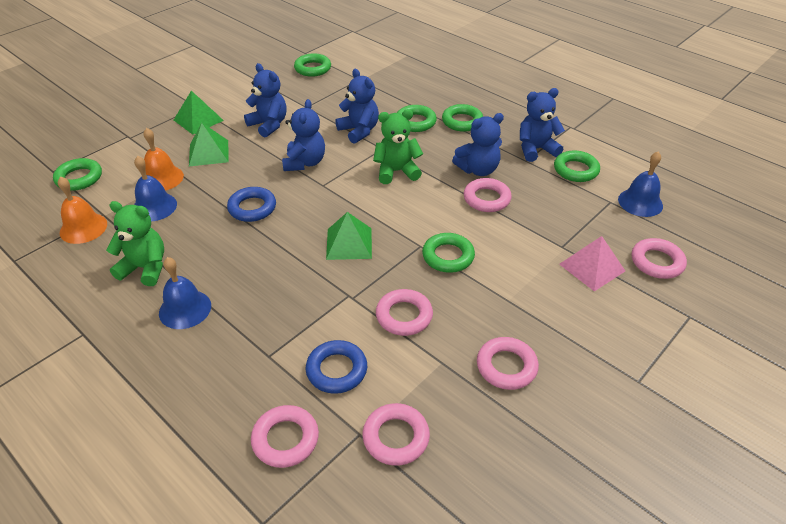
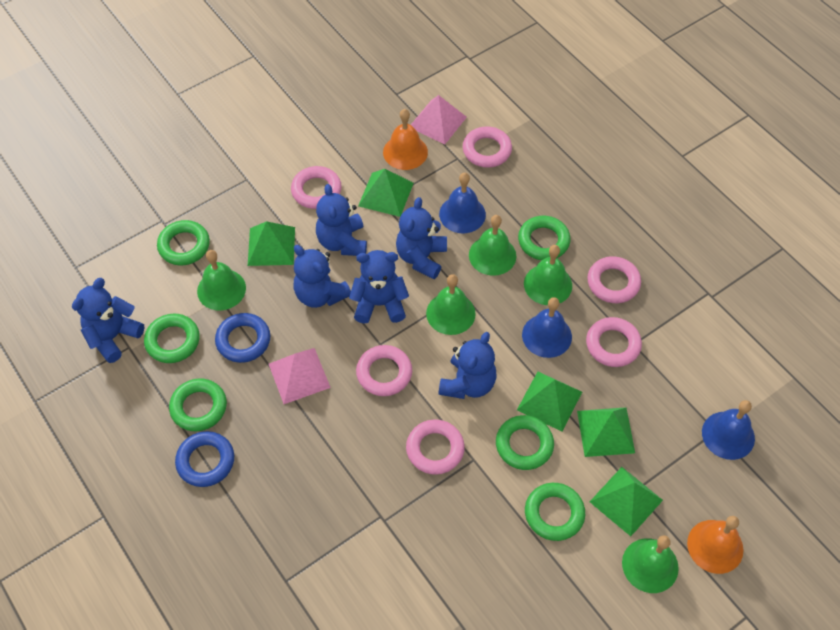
blue teddy bear: 5 -> 6
green bell: 0 -> 5
green pyramid: 3 -> 5
green teddy bear: 2 -> 0
pink pyramid: 1 -> 2

